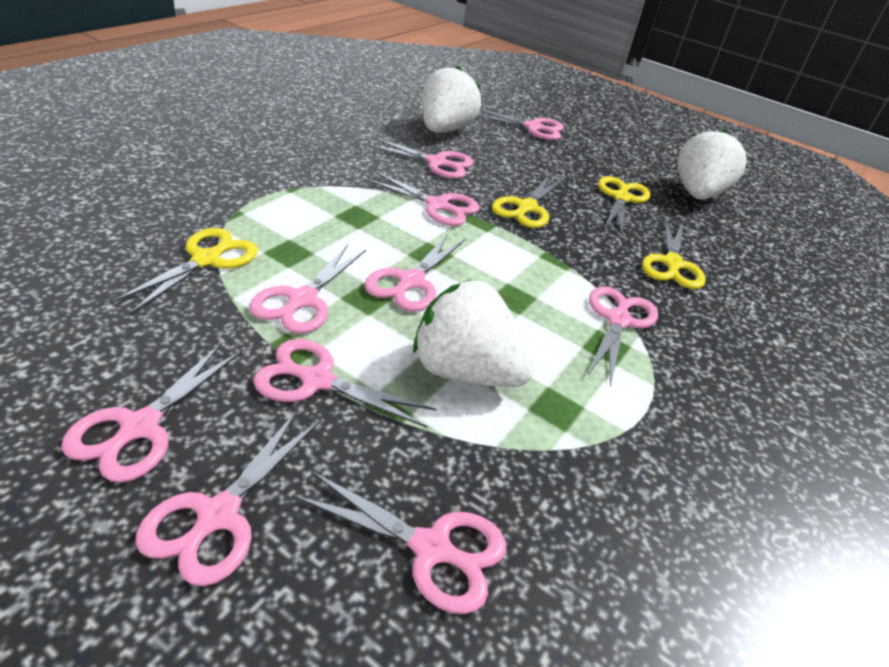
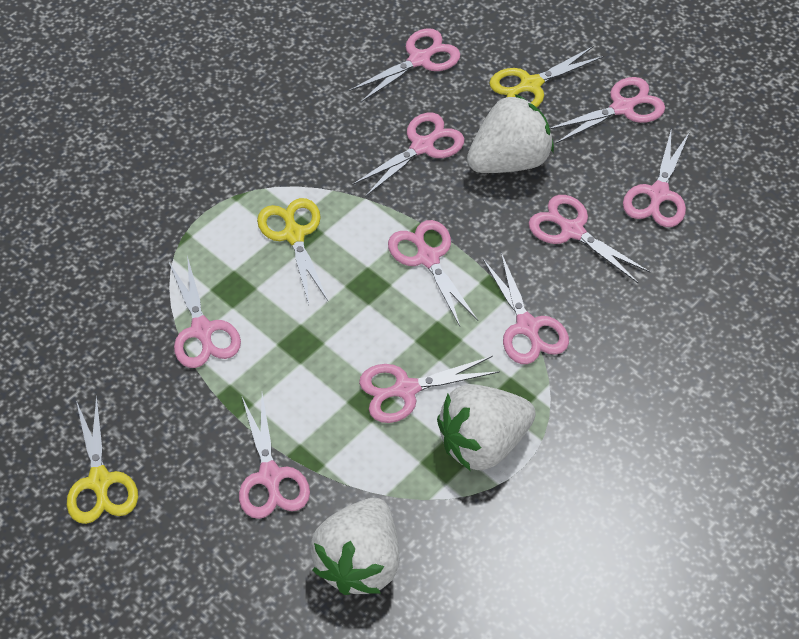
yellow scissors: 4 -> 3

